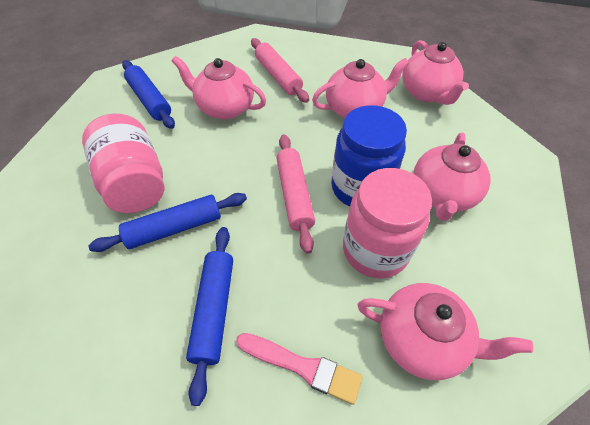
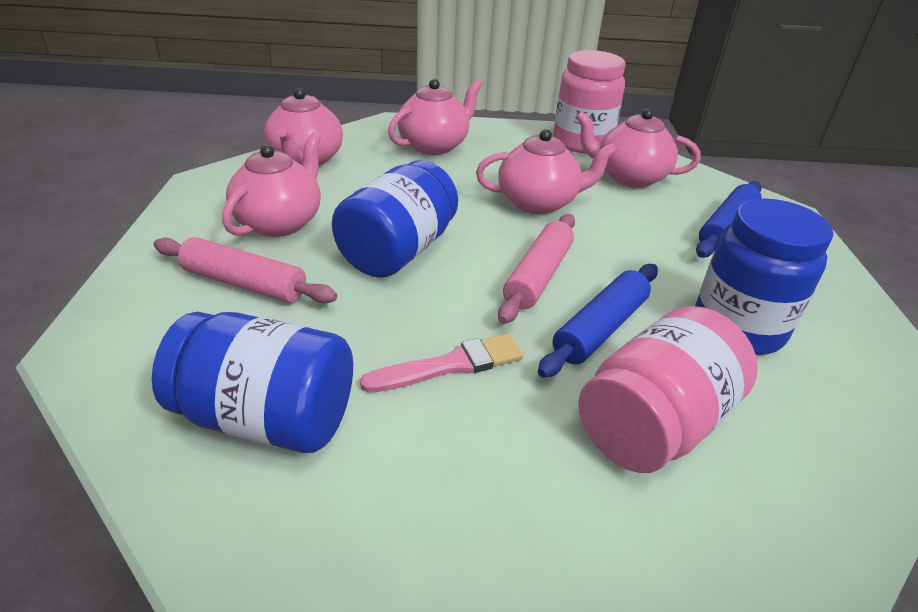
blue jar: 1 -> 3
blue rolling pin: 3 -> 2

